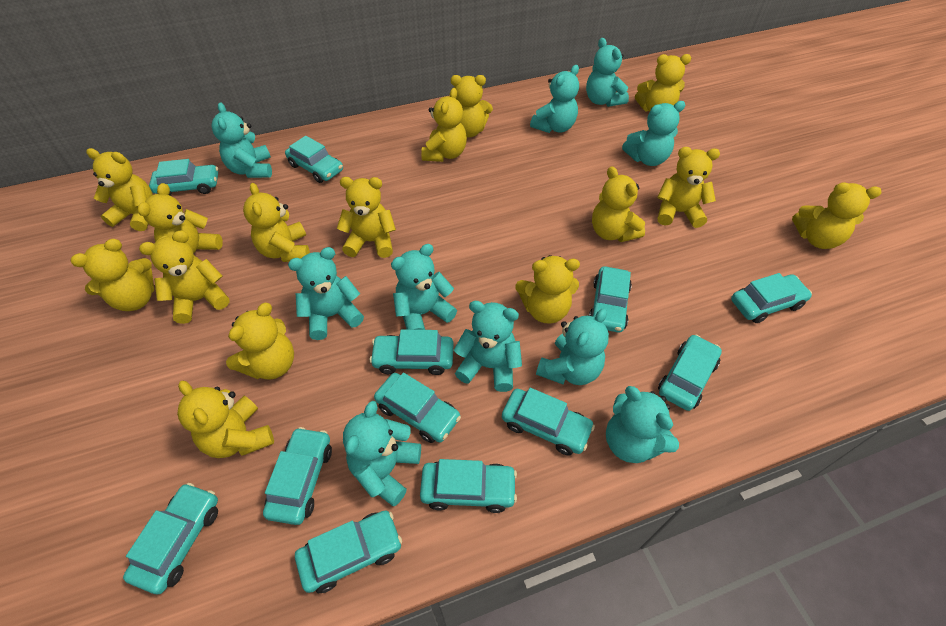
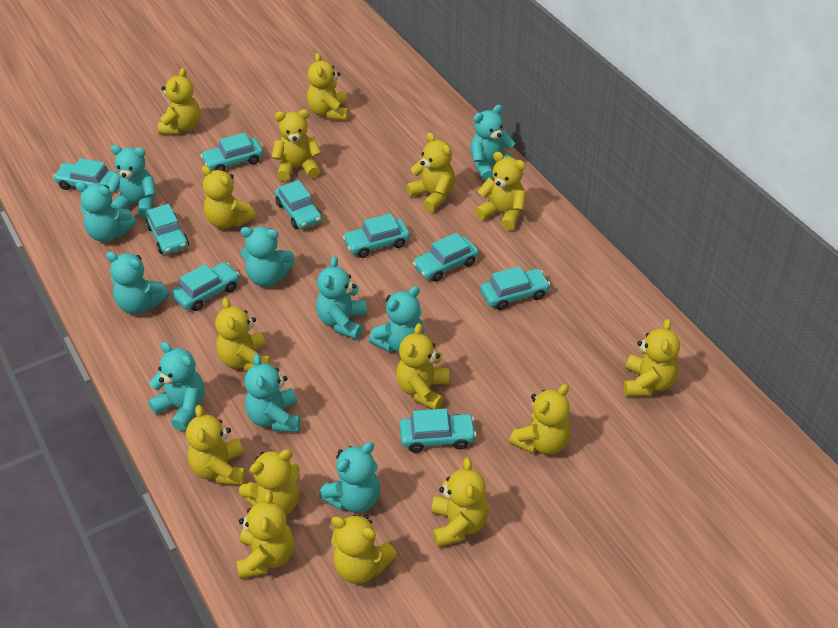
turquoise car: 12 -> 9

